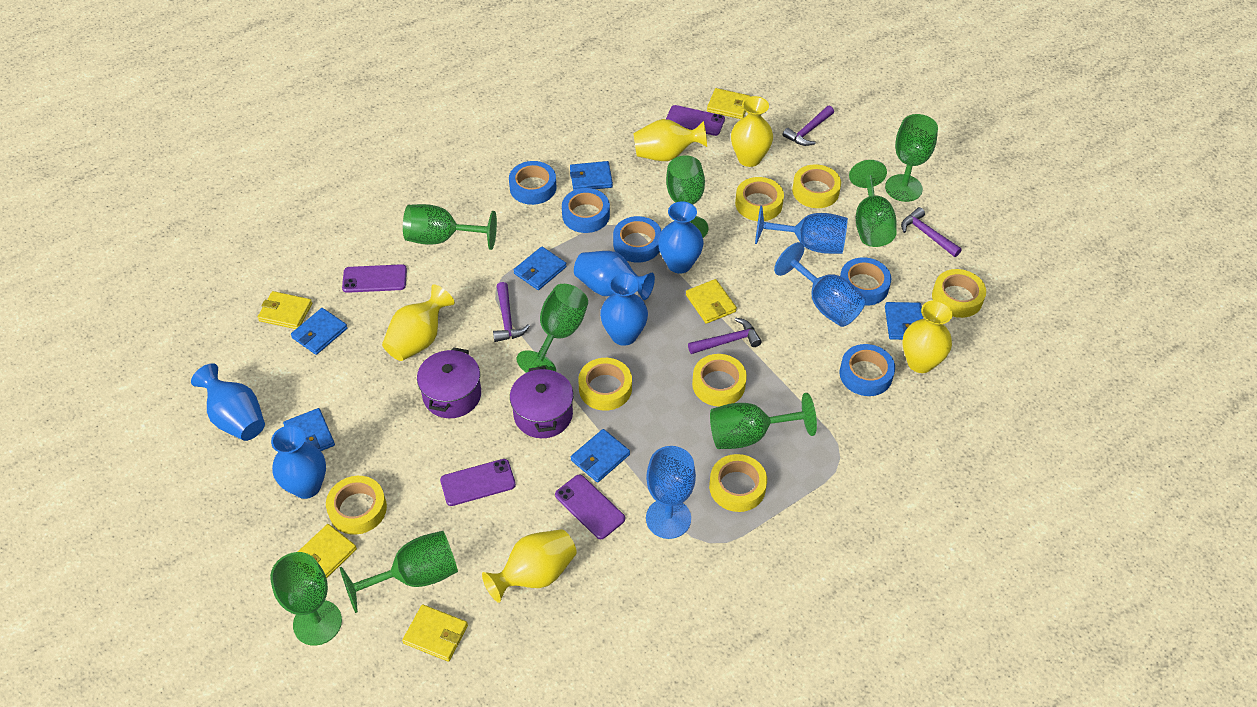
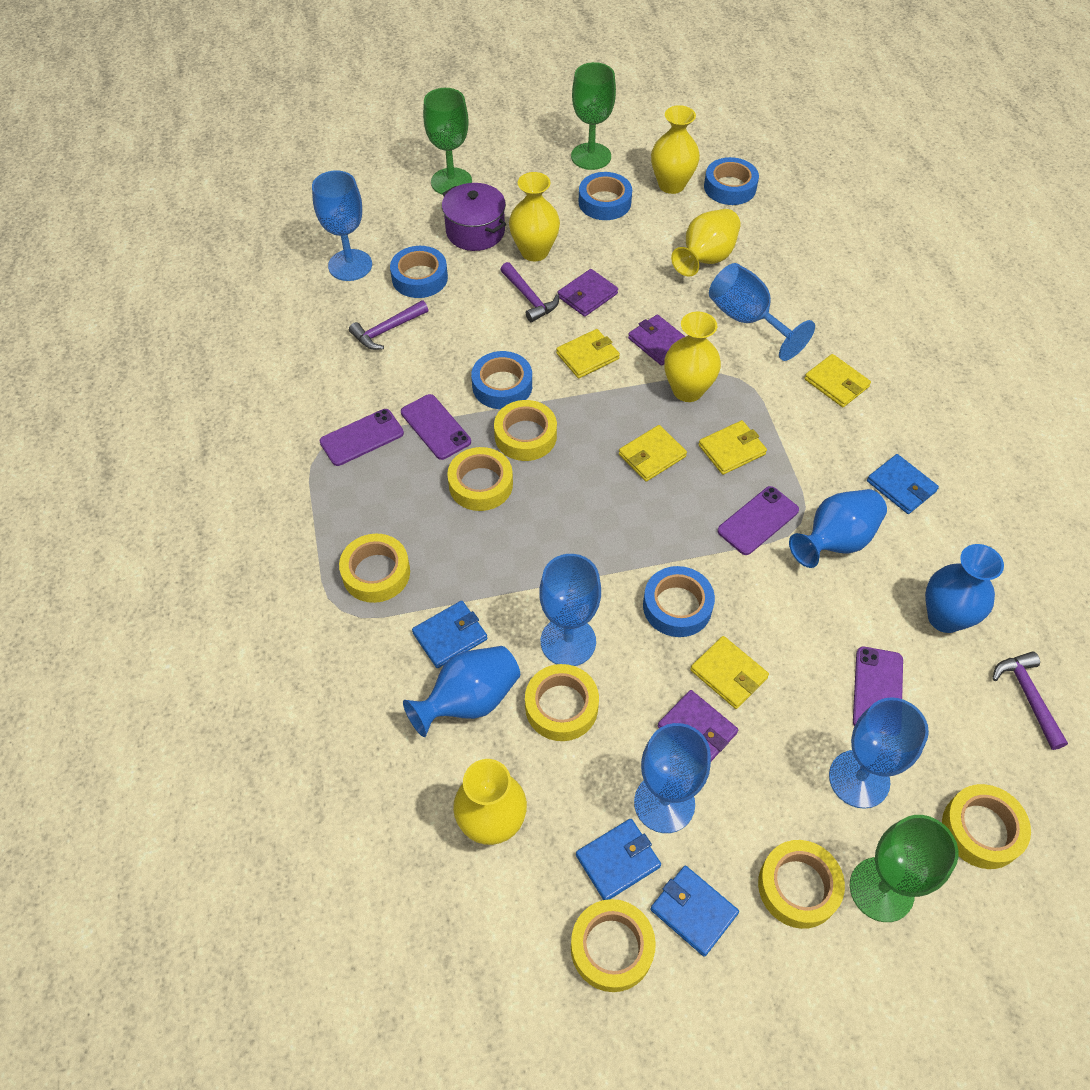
blue goblet: 3 -> 5
blue vase: 5 -> 3
blue wallet: 6 -> 4
green goblet: 8 -> 3
purple hammer: 4 -> 3
purple pot: 2 -> 1
purple wallet: 0 -> 3

